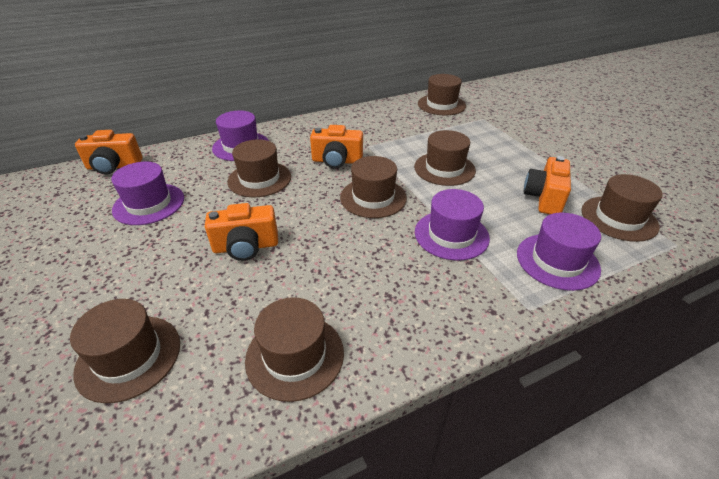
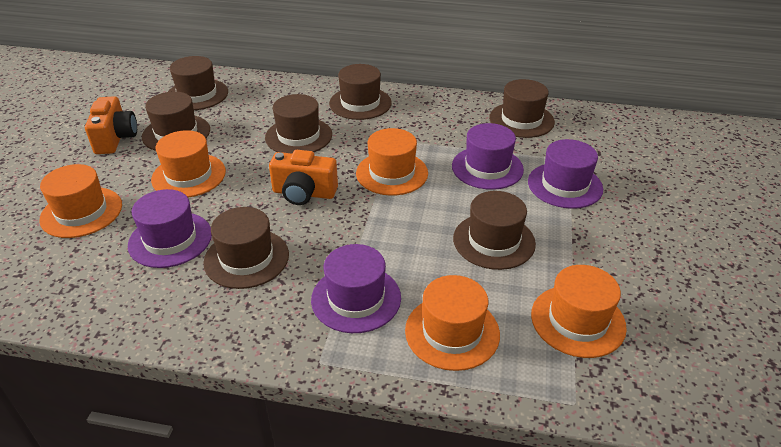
orange camera: 4 -> 2
orange hat: 0 -> 5

